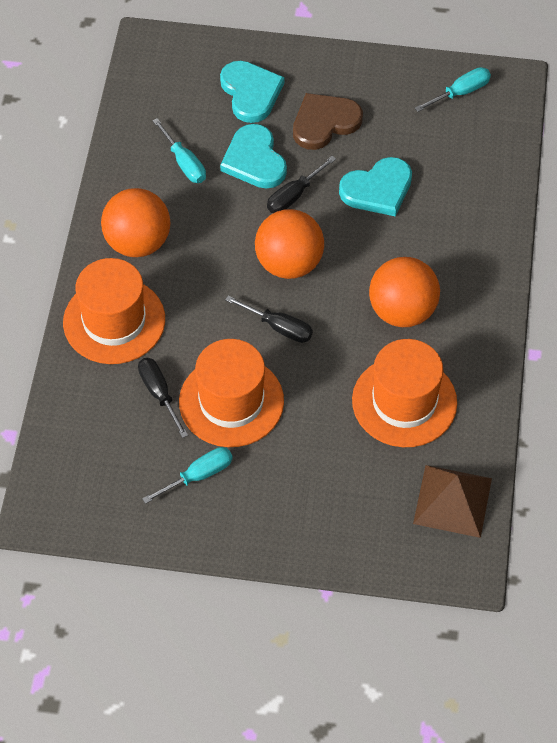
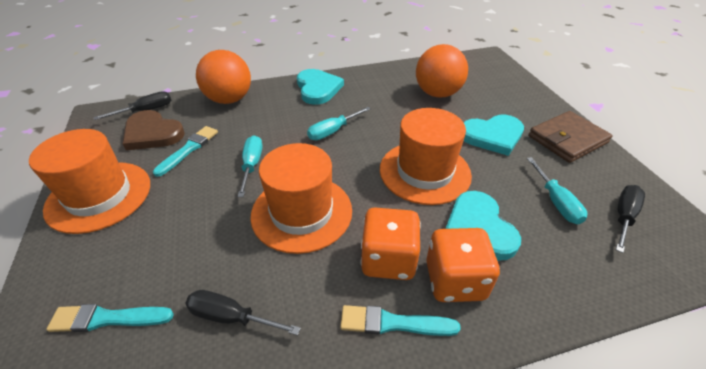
brown pyramid: 1 -> 0
brown wallet: 0 -> 1
orange ball: 3 -> 2
orange dice: 0 -> 2
turquoise brush: 0 -> 3

